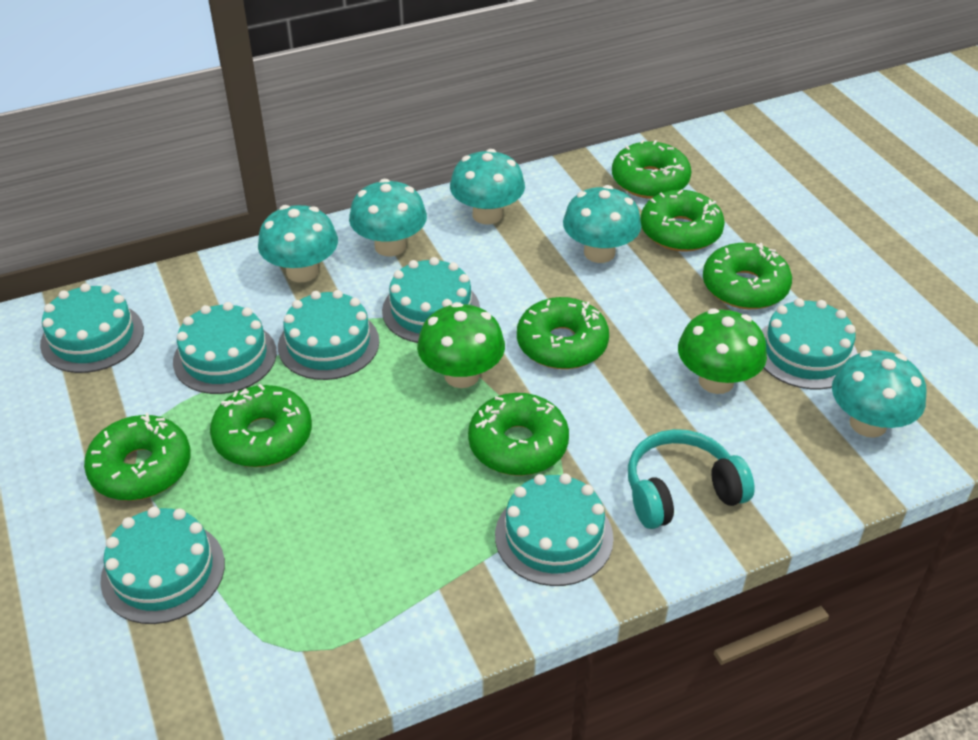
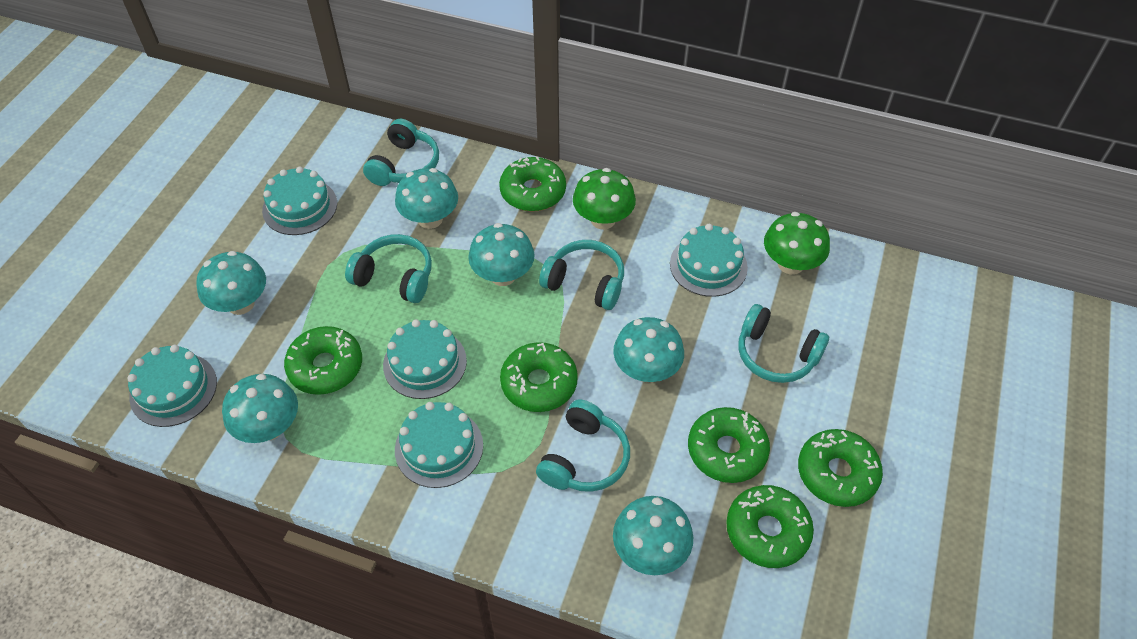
green donut: 7 -> 6
turquoise cake: 7 -> 5
turquoise headphones: 1 -> 5
turquoise mushroom: 5 -> 6

